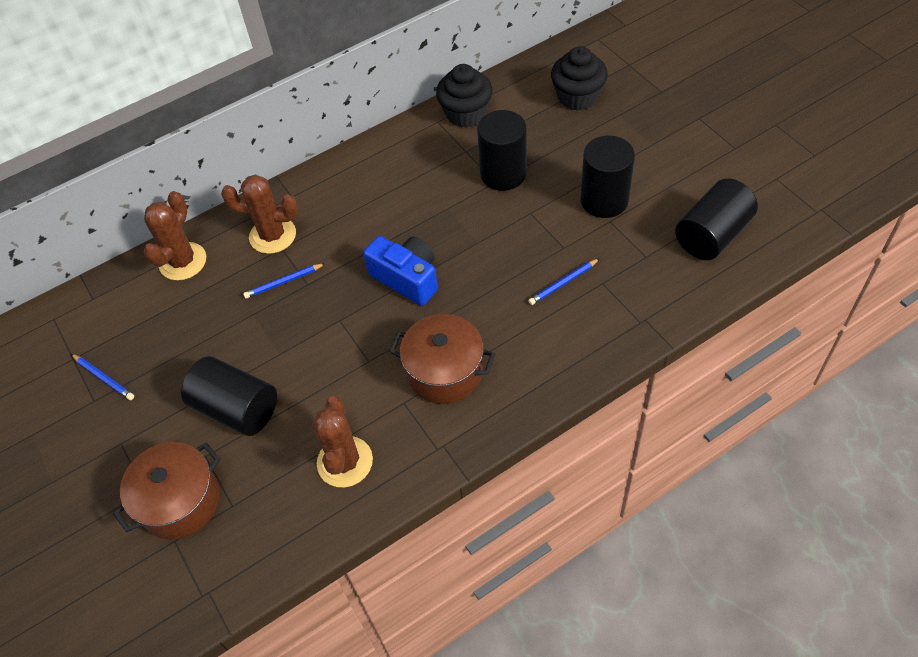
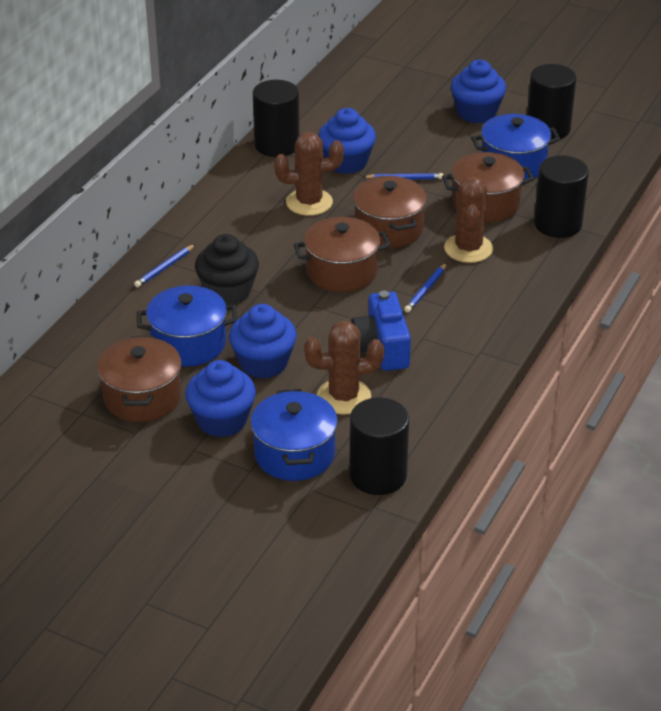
black cupcake: 2 -> 1
blue cupcake: 0 -> 4
blue pot: 0 -> 3
brown pot: 2 -> 4

